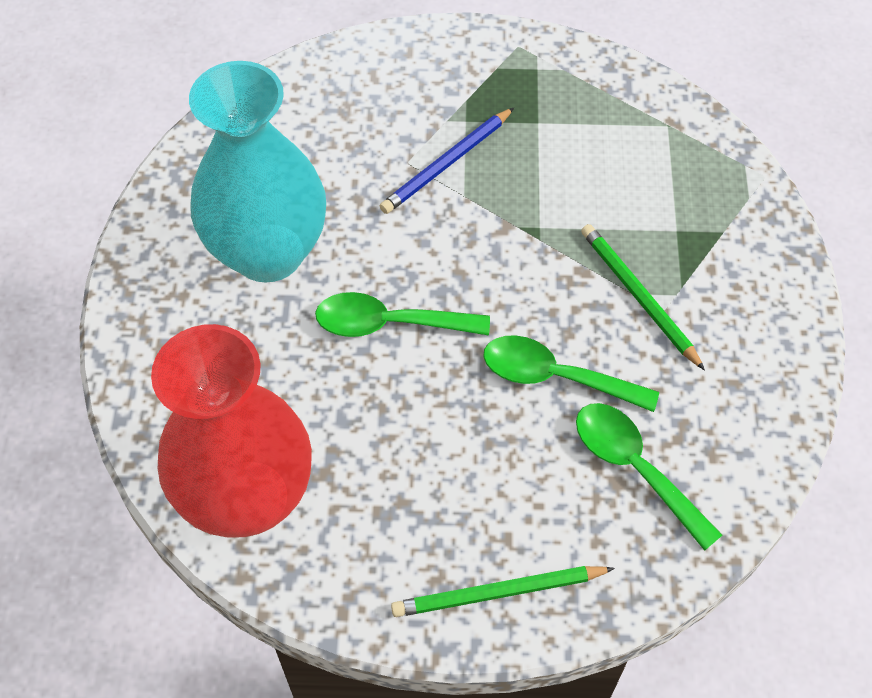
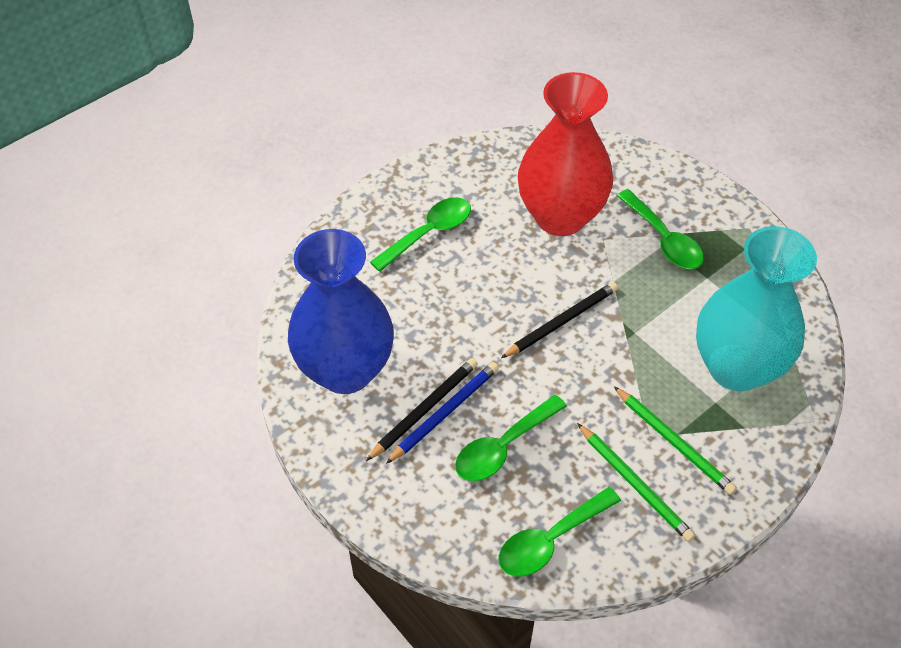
black pencil: 0 -> 2
blue vase: 0 -> 1
green spoon: 3 -> 4

